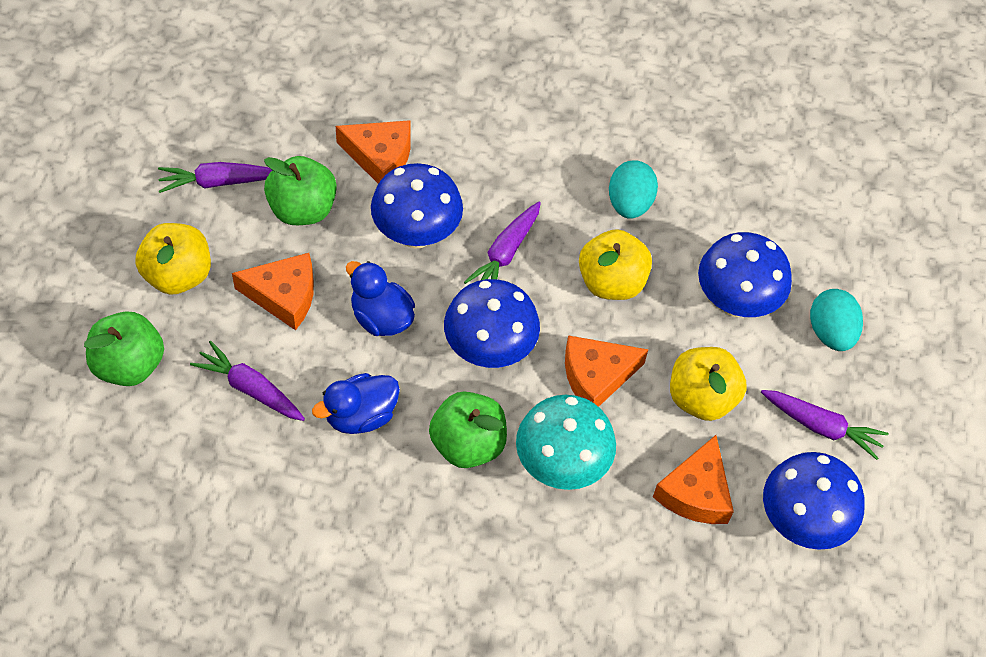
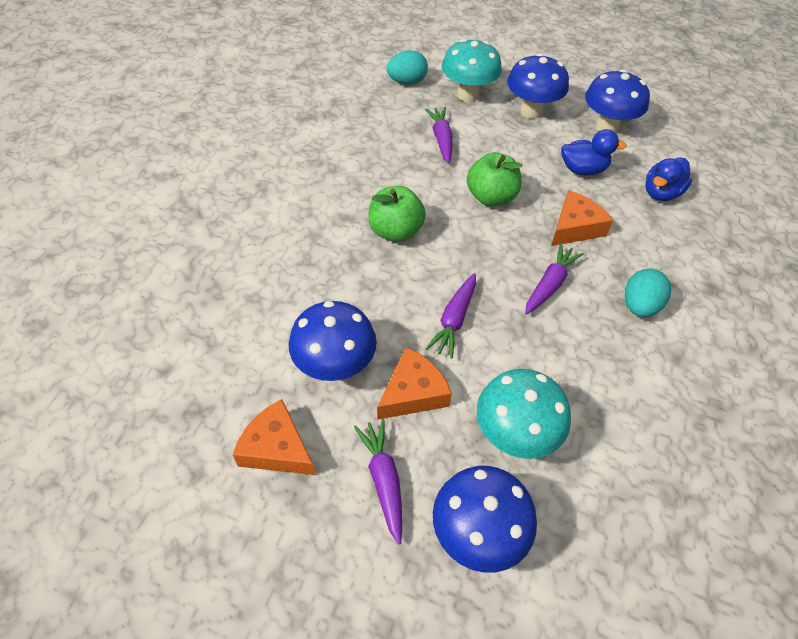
green apple: 3 -> 2
orange cheese: 4 -> 3
turquoise mushroom: 1 -> 2
yellow apple: 3 -> 0

